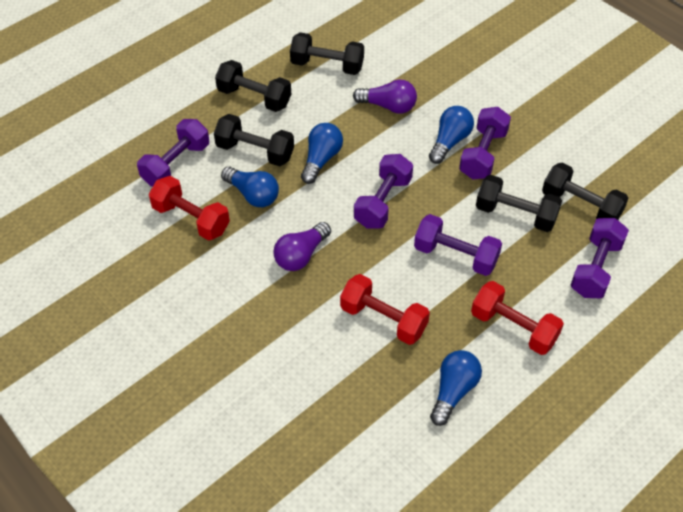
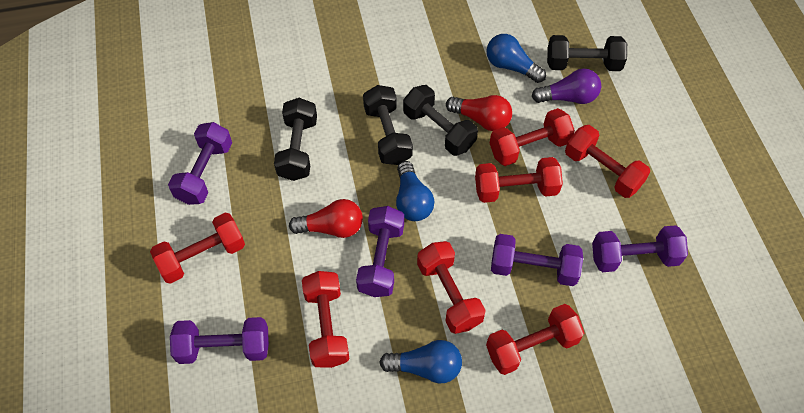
black dumbbell: 5 -> 4
blue light bulb: 4 -> 3
purple light bulb: 2 -> 1
red dumbbell: 3 -> 7
red light bulb: 0 -> 2

